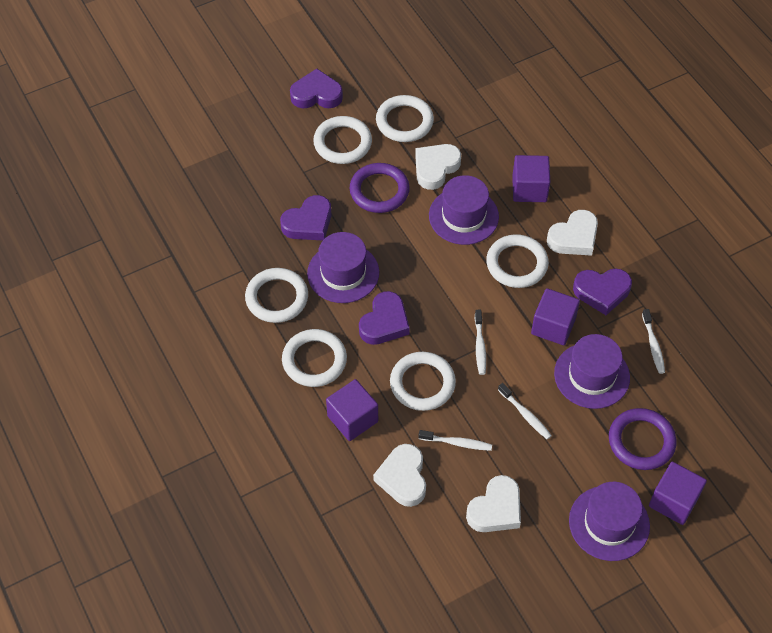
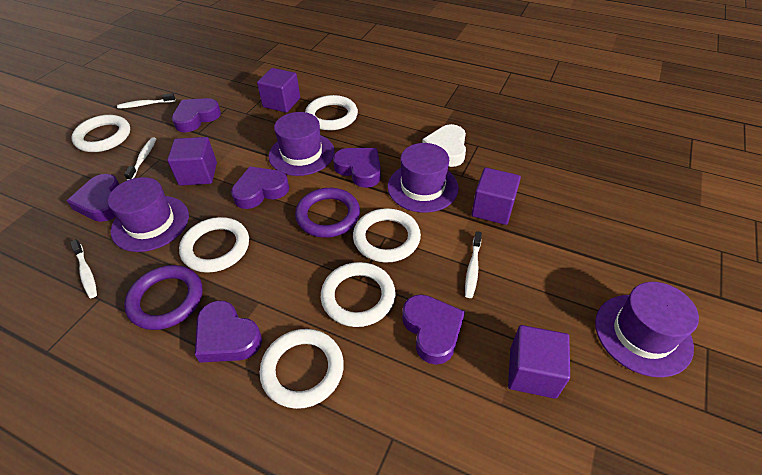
purple heart: 4 -> 6
white heart: 4 -> 1

